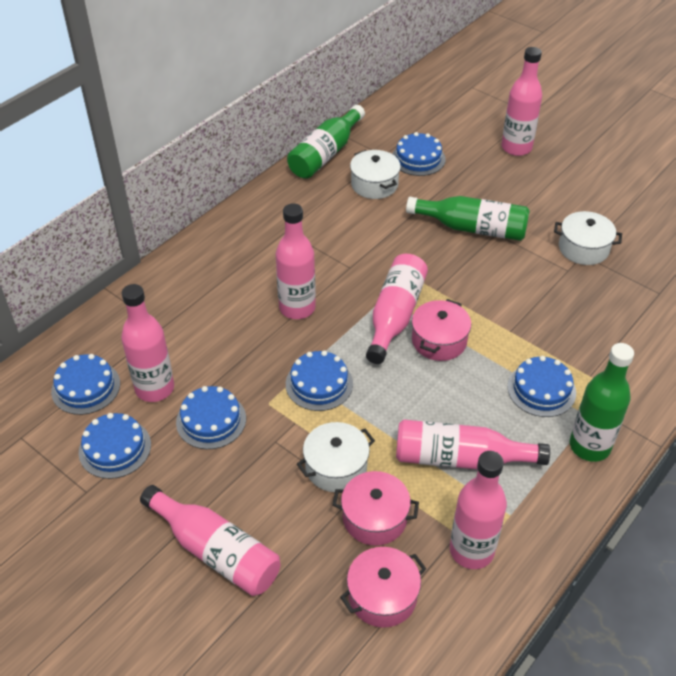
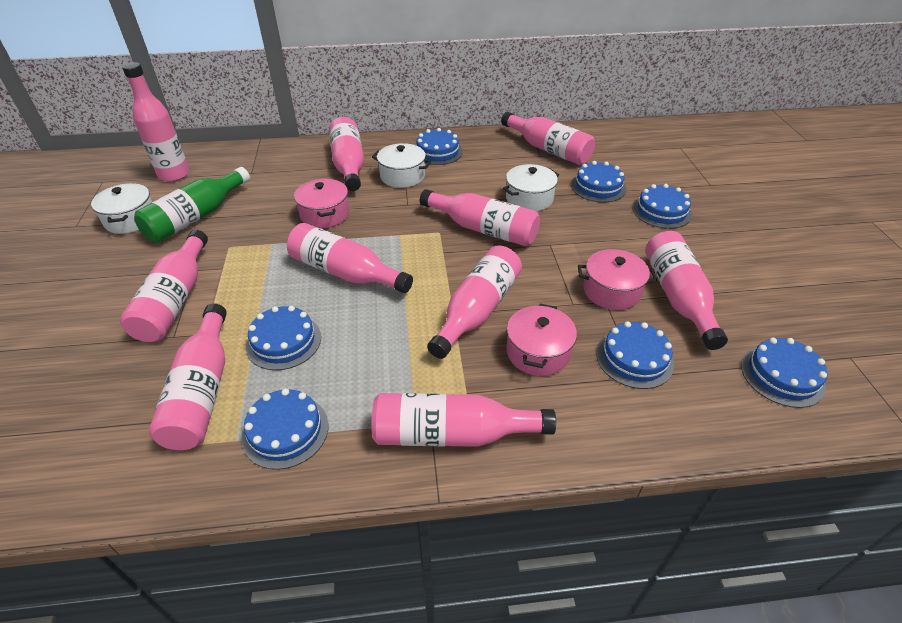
blue cake: 6 -> 7
green bottle: 3 -> 1
pink bottle: 7 -> 10

